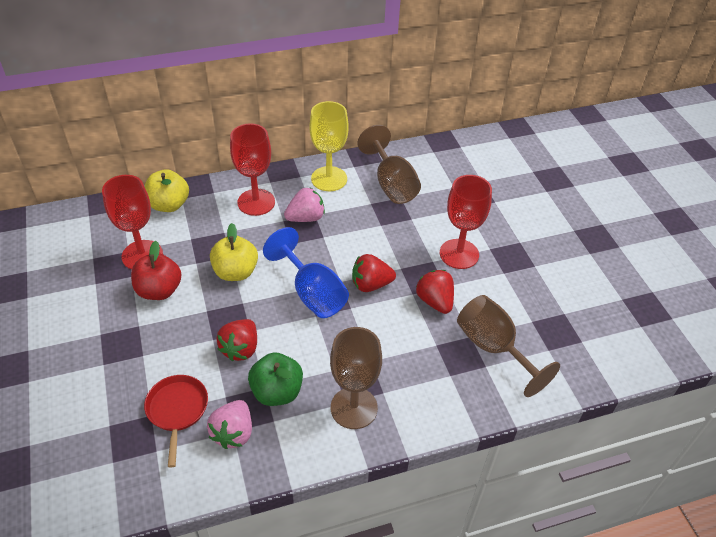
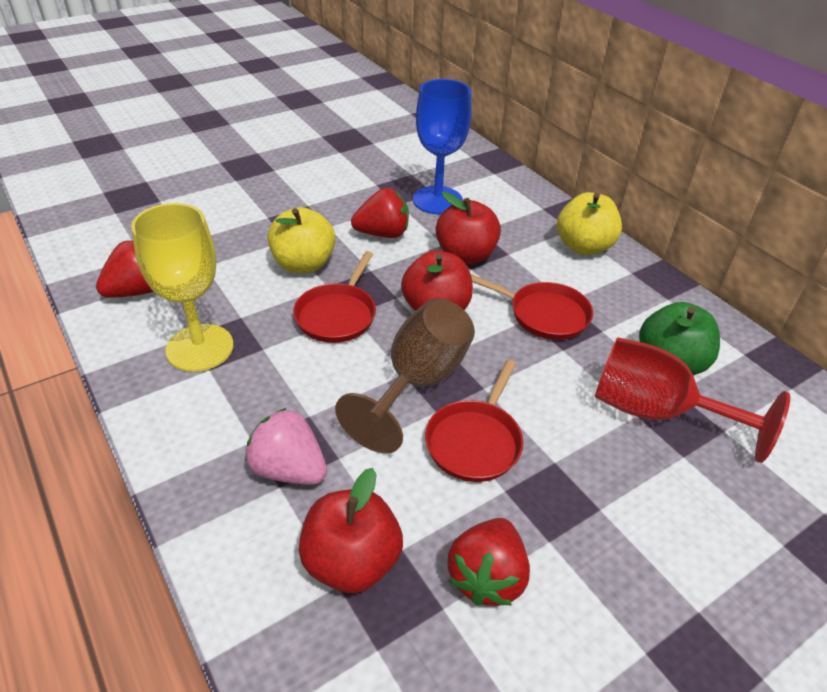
brown goblet: 3 -> 1
pink strawberry: 2 -> 1
red apple: 1 -> 3
red goblet: 3 -> 1
red pan: 1 -> 3

